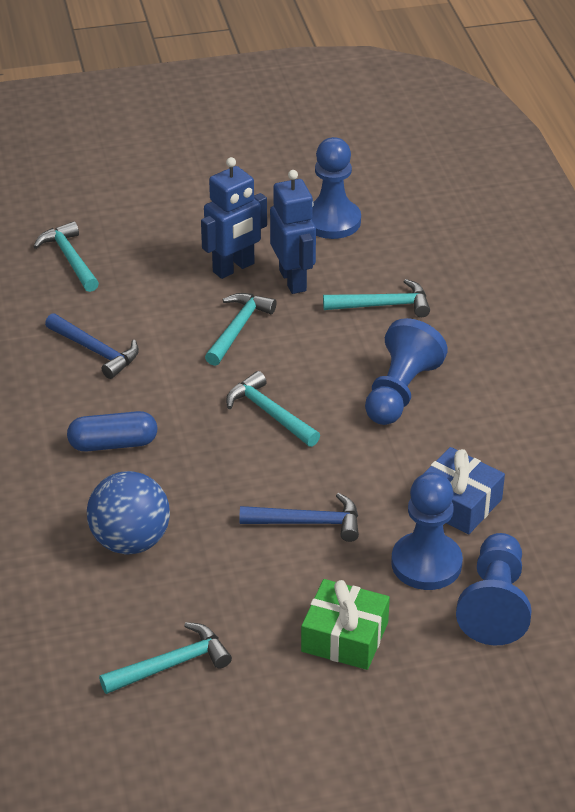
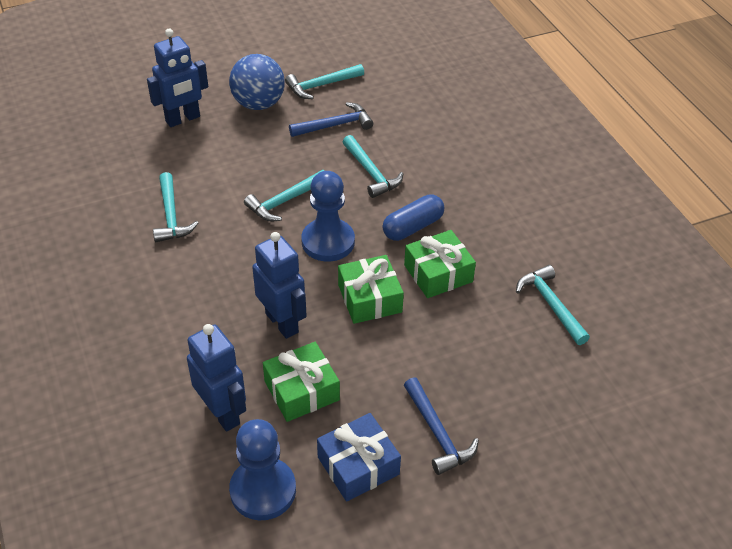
blue pawn: 4 -> 2
blue robot: 2 -> 3
green gift: 1 -> 3

